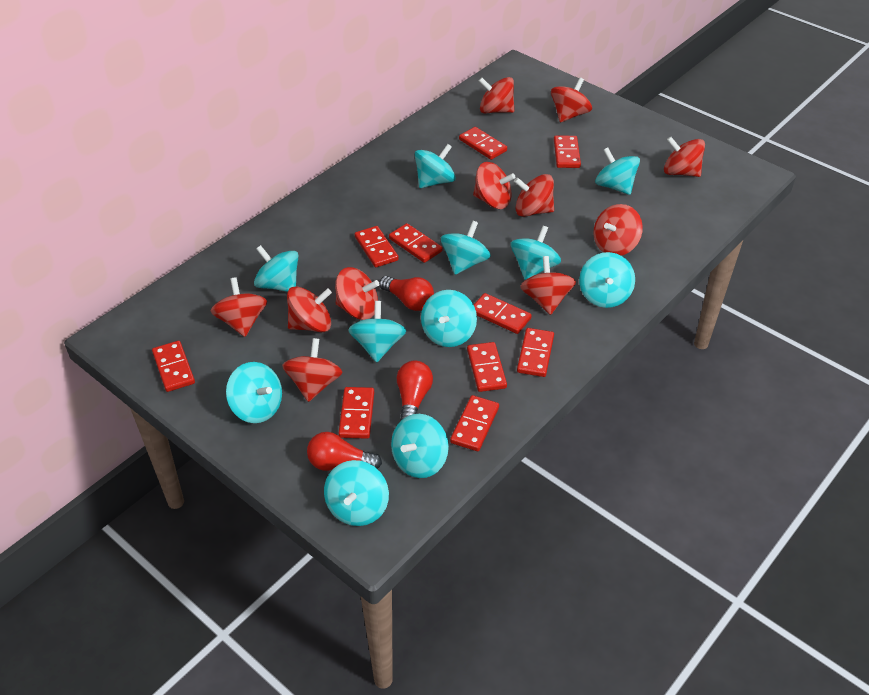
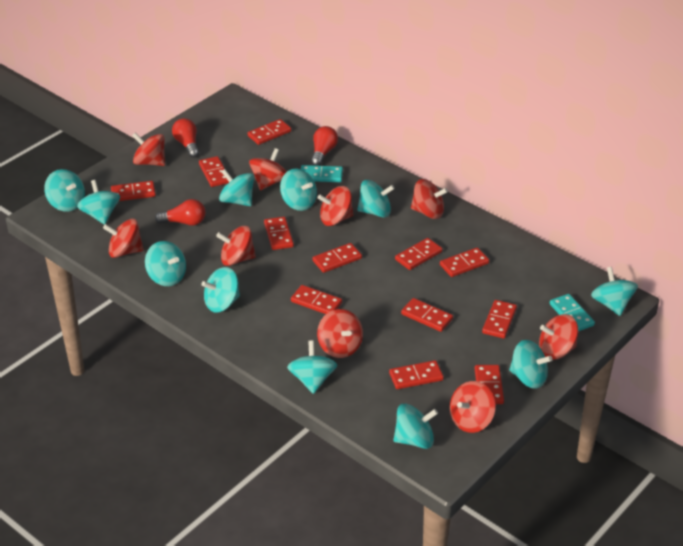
red domino: 10 -> 12
red spinning top: 11 -> 9
turquoise domino: 0 -> 2

